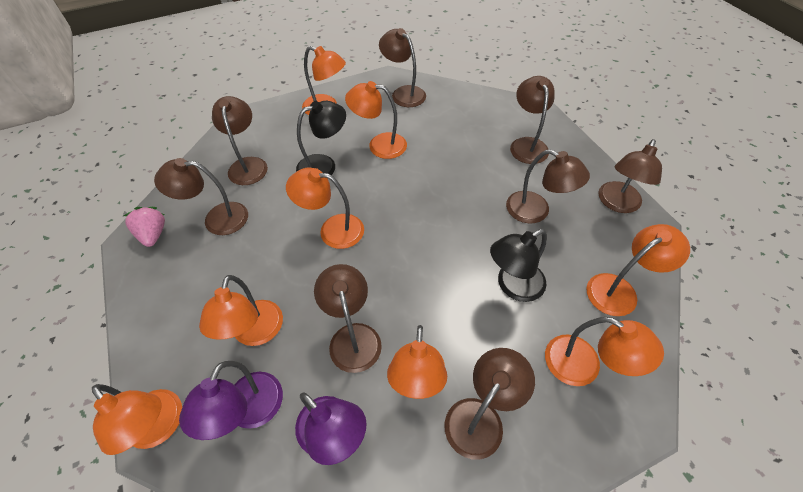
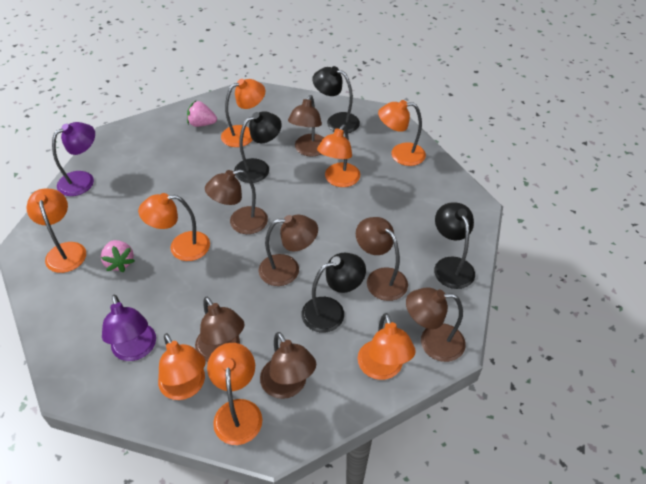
black lamp: 2 -> 4
brown lamp: 8 -> 7
pink strawberry: 1 -> 2

